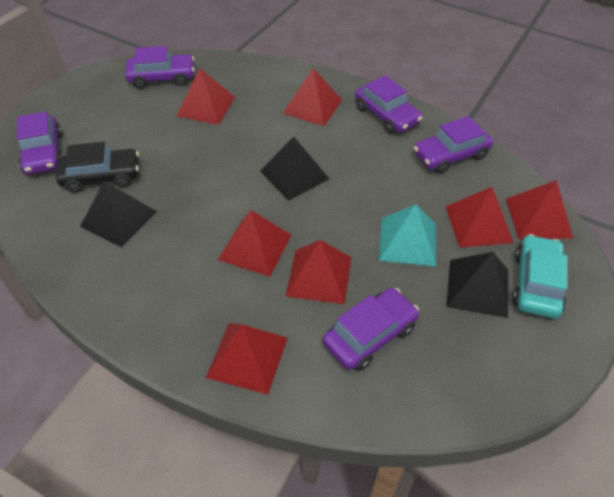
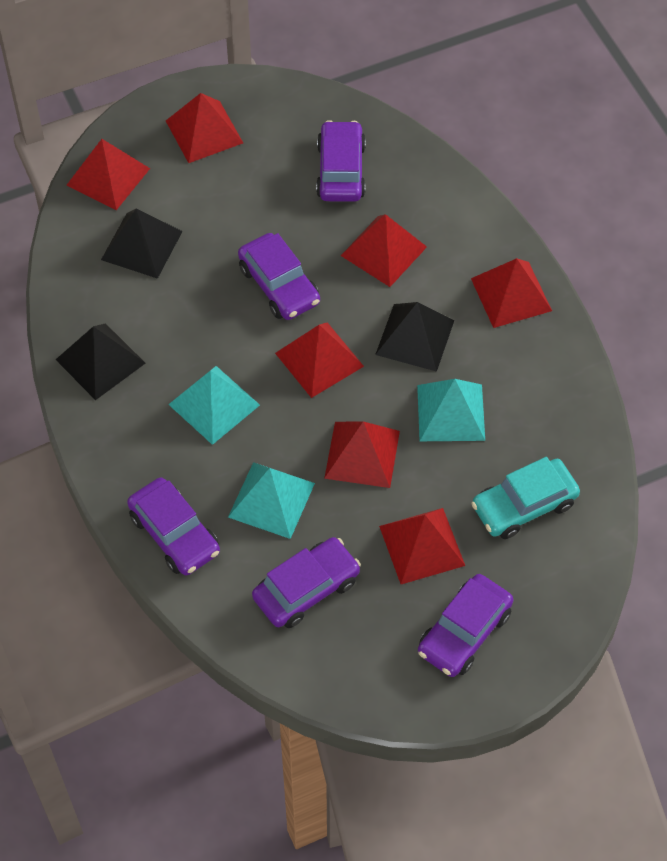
black car: 1 -> 0
turquoise pyramid: 1 -> 3

